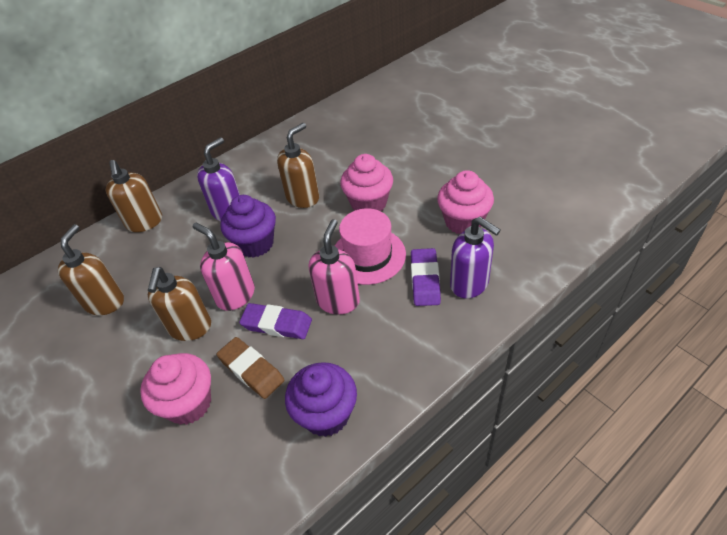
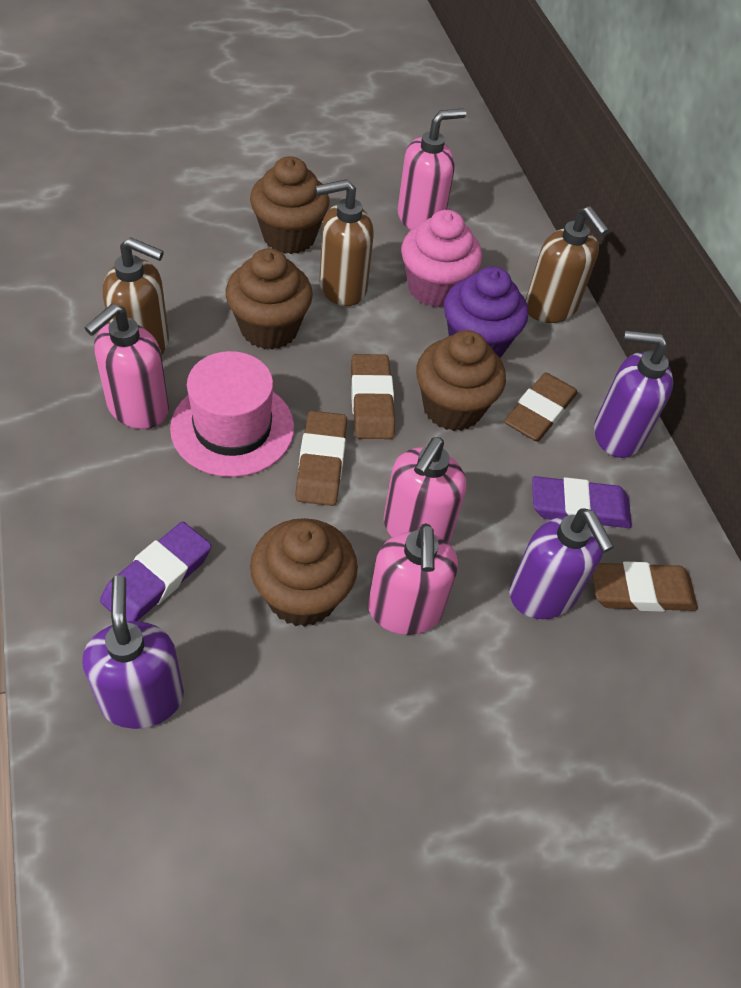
brown cupcake: 0 -> 4
brown eraser: 1 -> 4
brown soap dispenser: 4 -> 3
pink cupcake: 3 -> 1
pink soap dispenser: 2 -> 4
purple cupcake: 2 -> 1
purple soap dispenser: 2 -> 3

